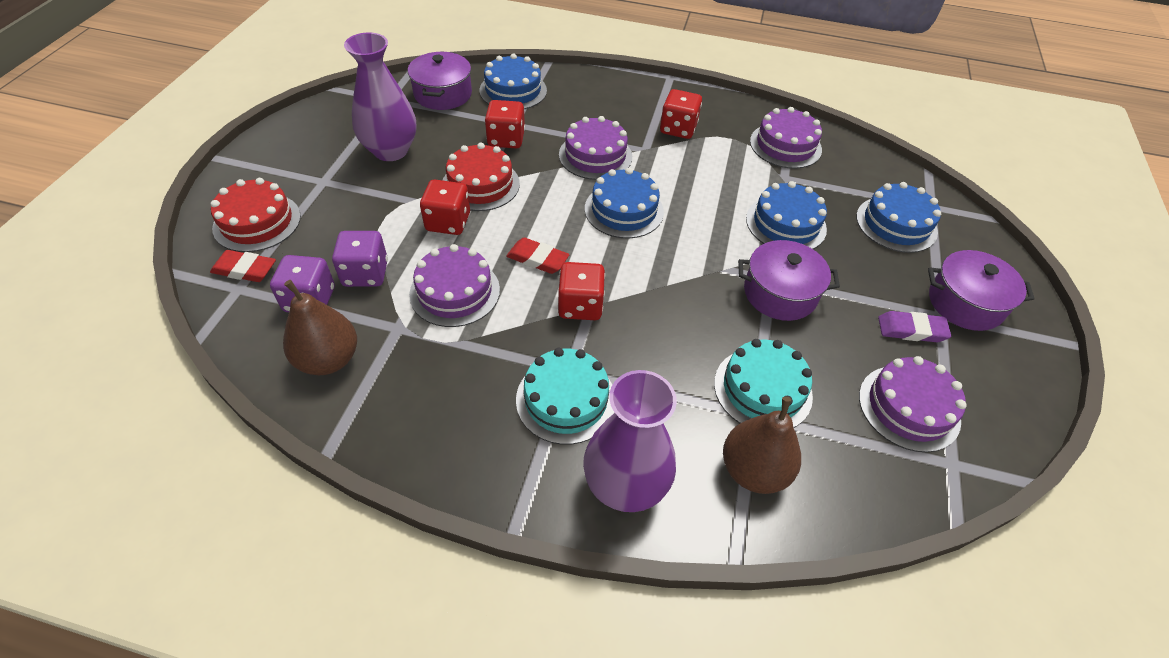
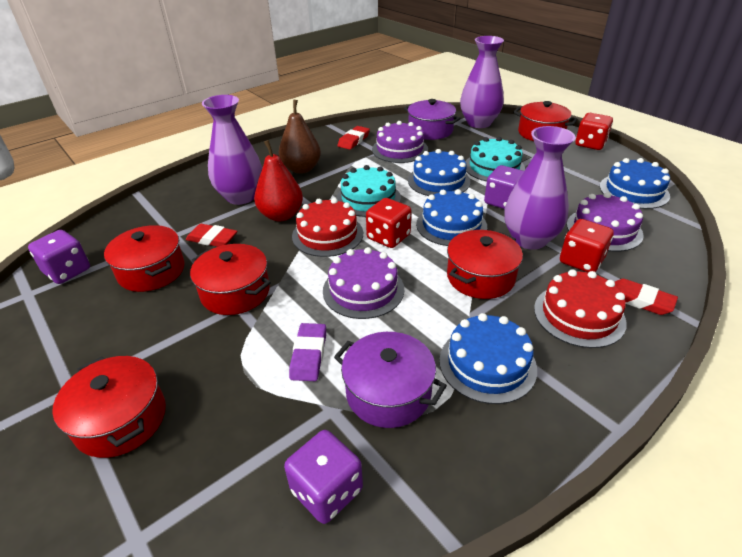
brown pear: 2 -> 1
purple cake: 4 -> 3
purple dice: 2 -> 3
purple pot: 3 -> 2
purple vase: 2 -> 3
red dice: 4 -> 3
red eraser: 2 -> 3
red pear: 0 -> 1
red pot: 0 -> 5

